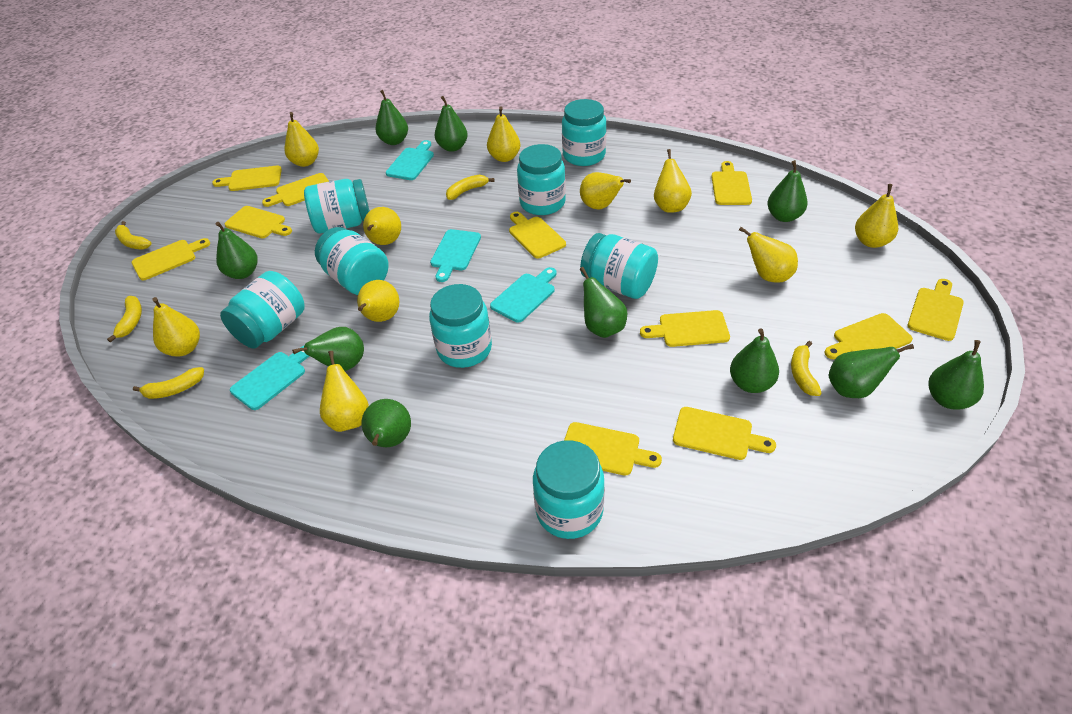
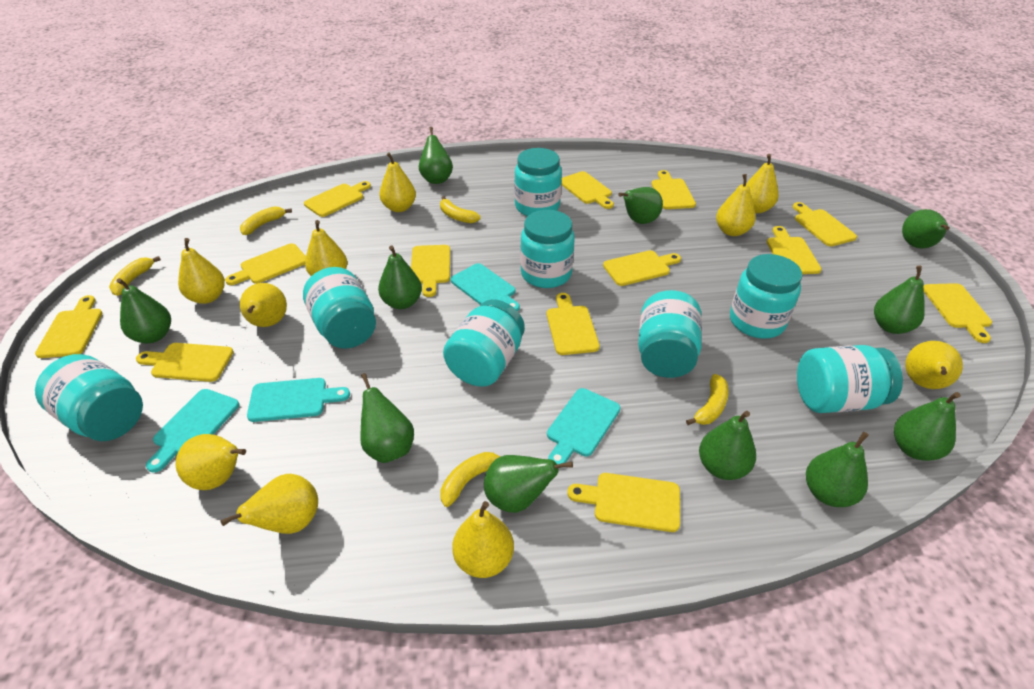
green pear: 10 -> 11
yellow cutting board: 11 -> 13

